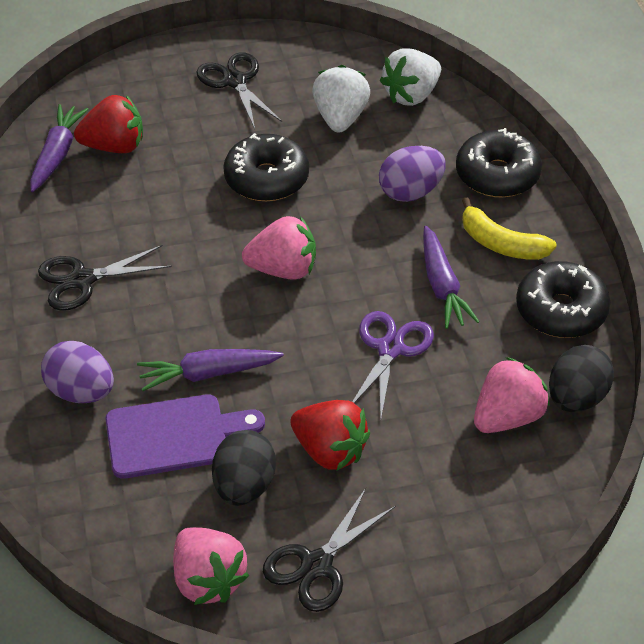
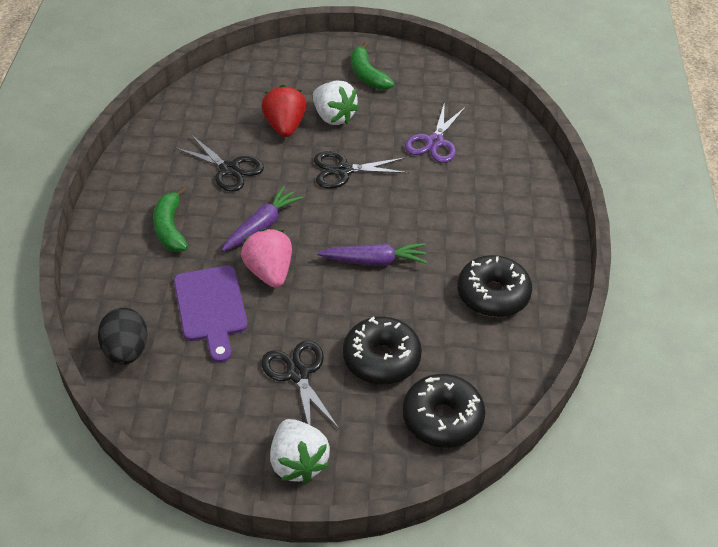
black egg: 2 -> 1
green banana: 0 -> 2
pink strawberry: 3 -> 1
purple carrot: 3 -> 2
purple egg: 2 -> 0
red strawberry: 2 -> 1
yellow banana: 1 -> 0

